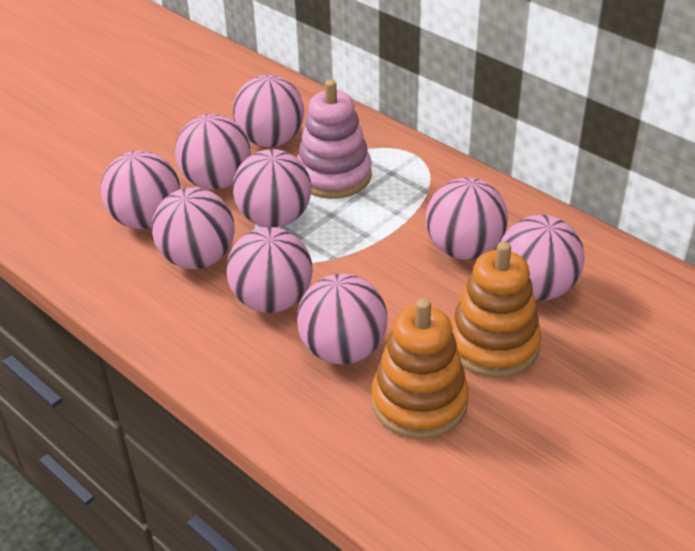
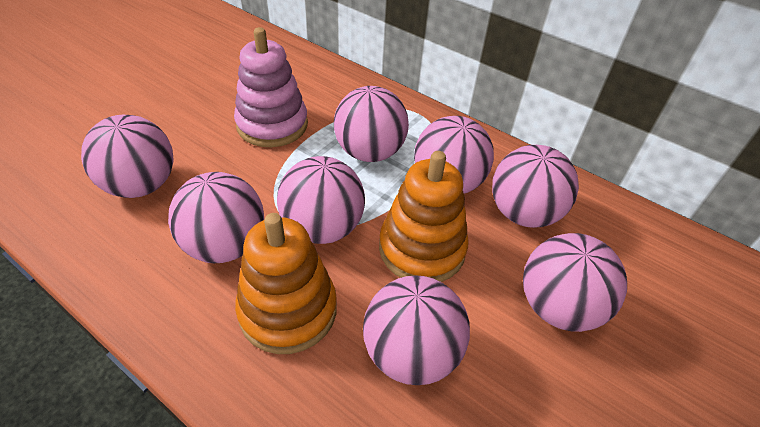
pink ball: 9 -> 8

